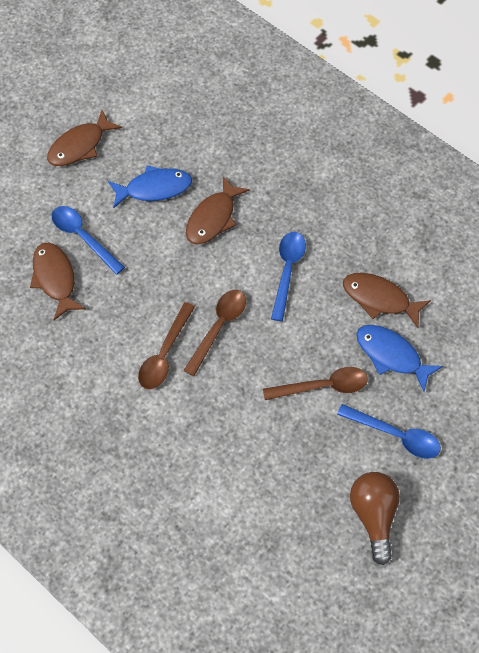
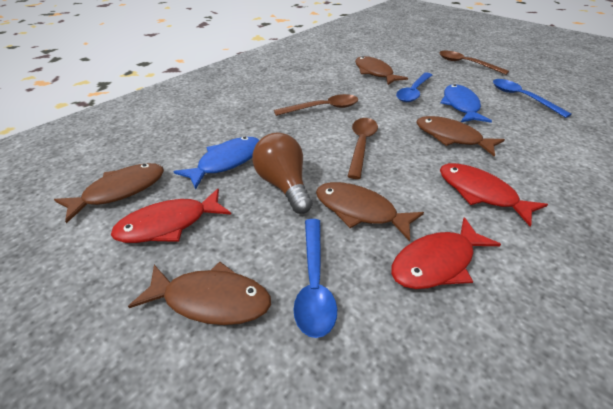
brown fish: 4 -> 5
red fish: 0 -> 3

